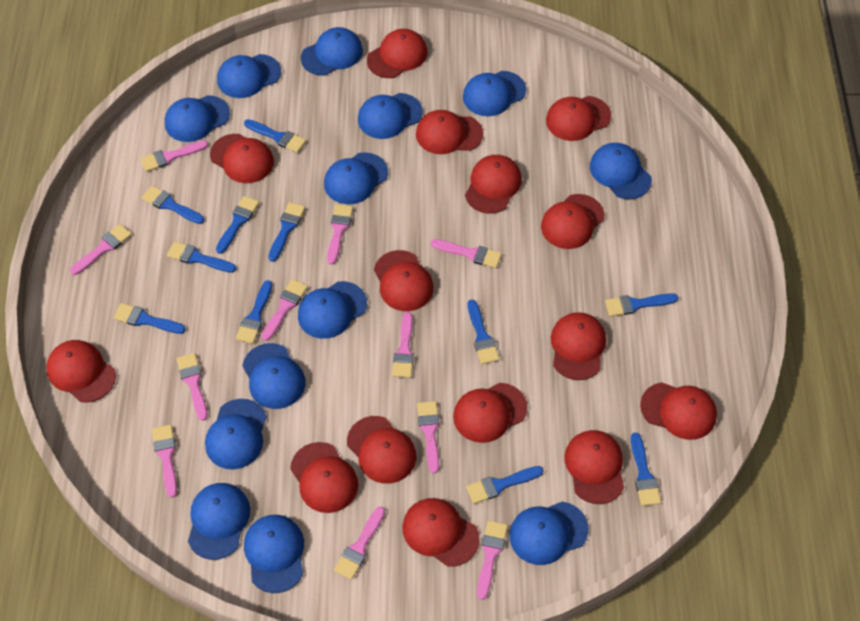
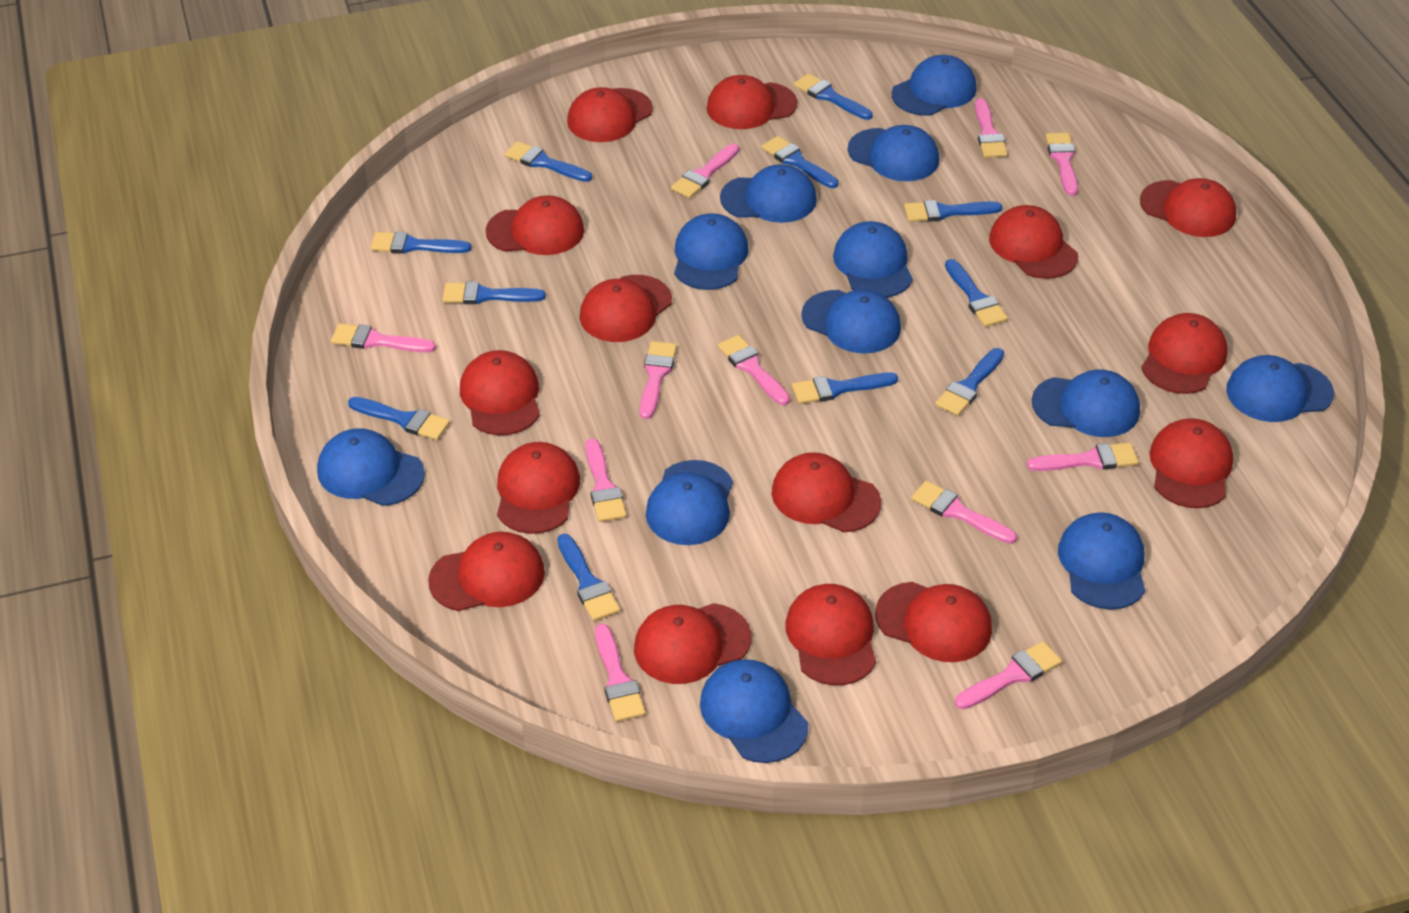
blue cap: 13 -> 12

